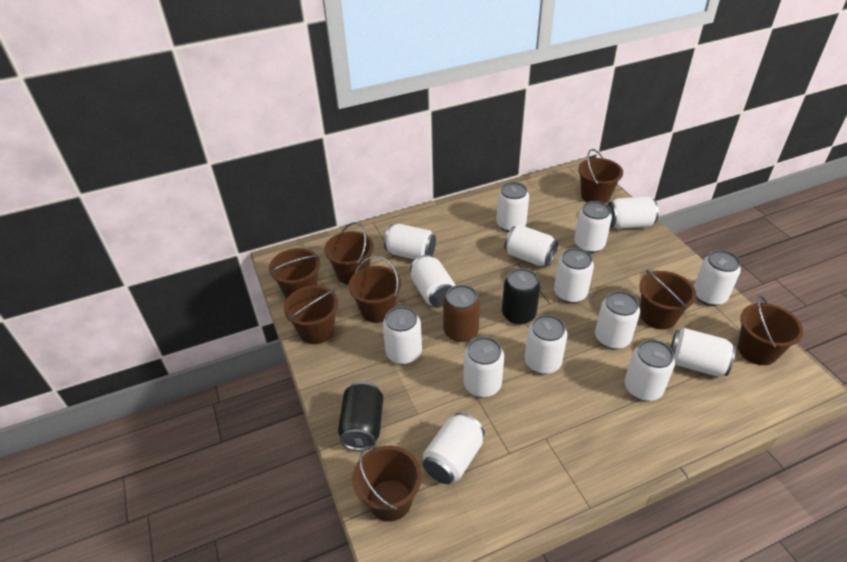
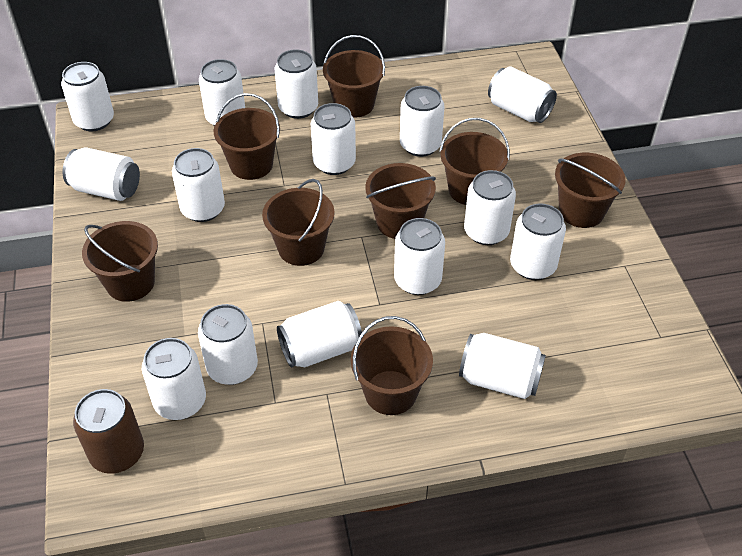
black can: 2 -> 0

